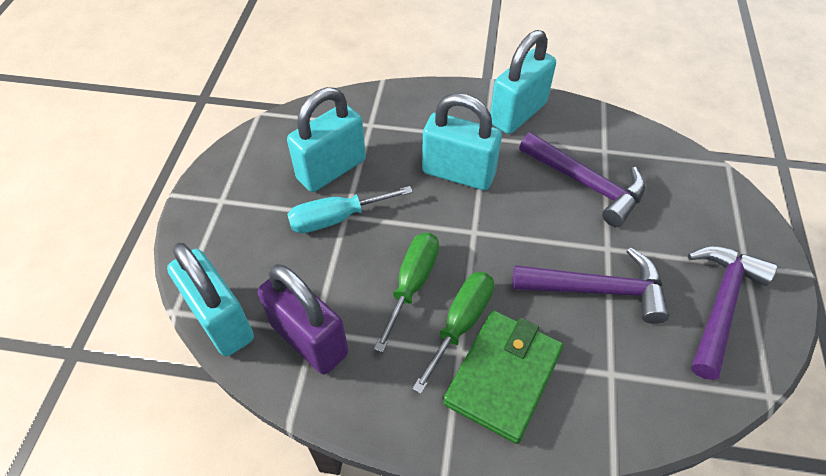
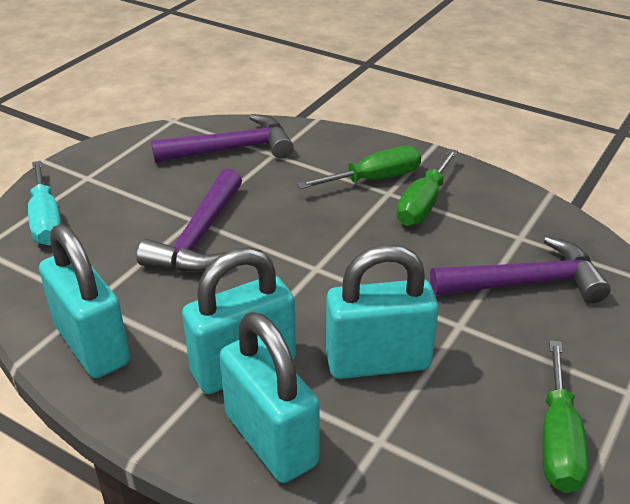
green screwdriver: 2 -> 3
green wallet: 1 -> 0
purple padlock: 1 -> 0

